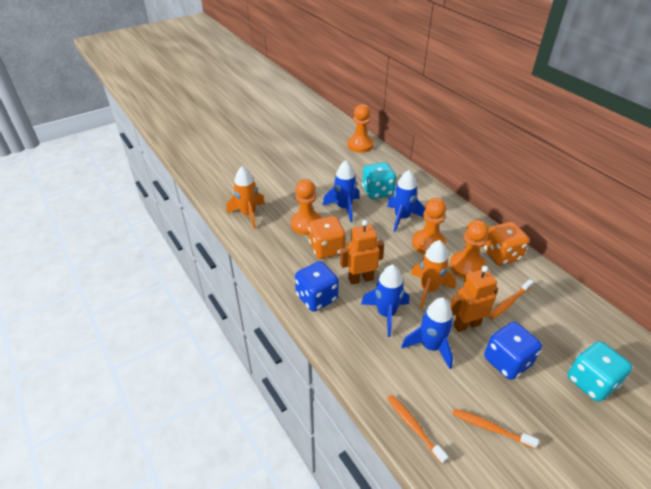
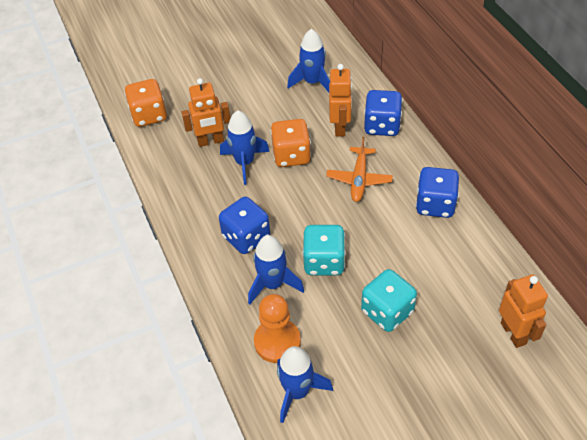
blue dice: 2 -> 3
orange pawn: 4 -> 1
orange plane: 0 -> 1
orange robot: 2 -> 3
orange rocket: 2 -> 0
orange toothbrush: 3 -> 0

